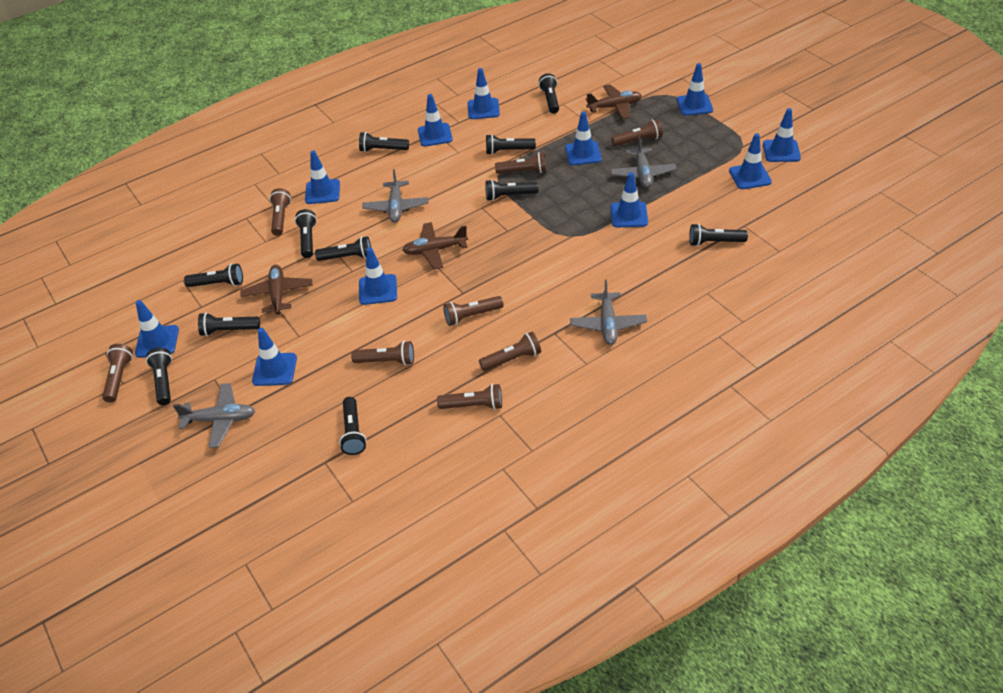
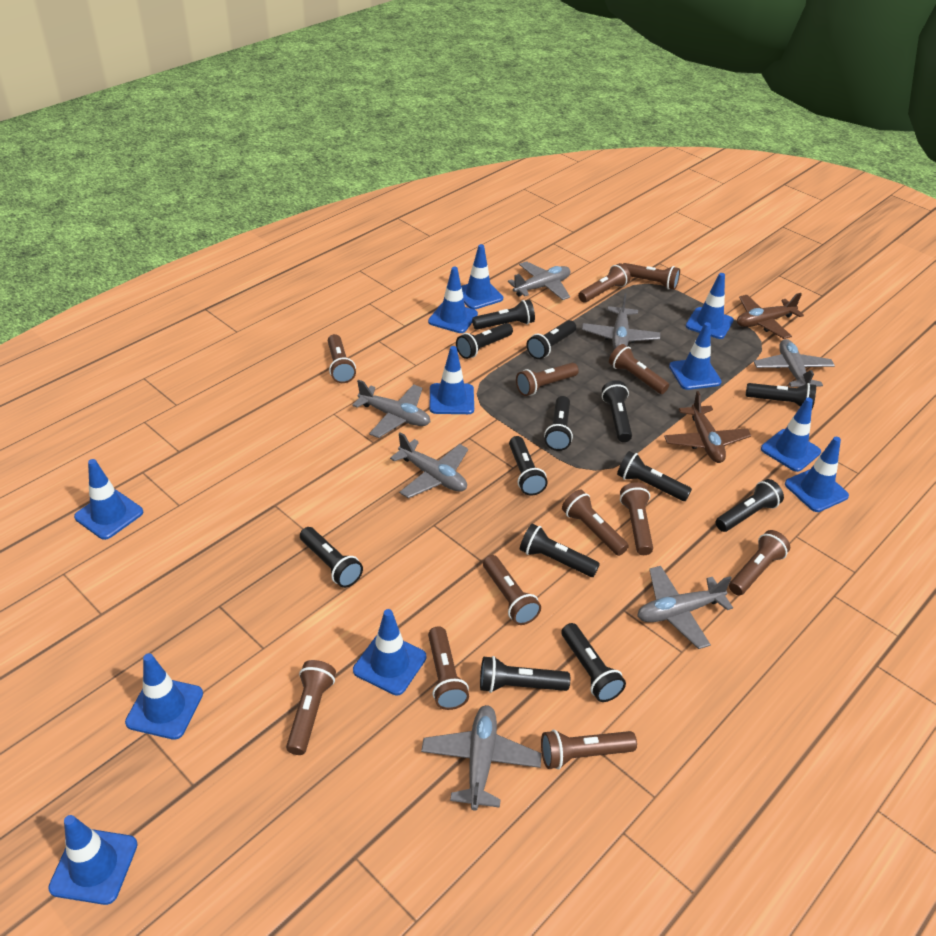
black flashlight: 11 -> 13
brown flashlight: 8 -> 12
brown plane: 3 -> 2
grey plane: 4 -> 7

